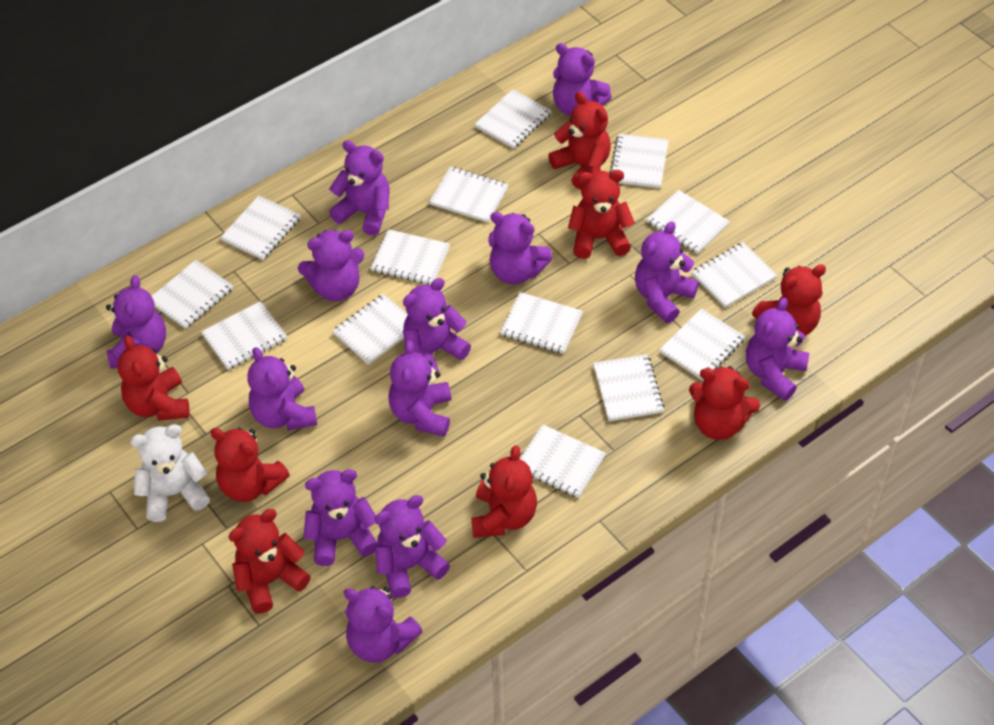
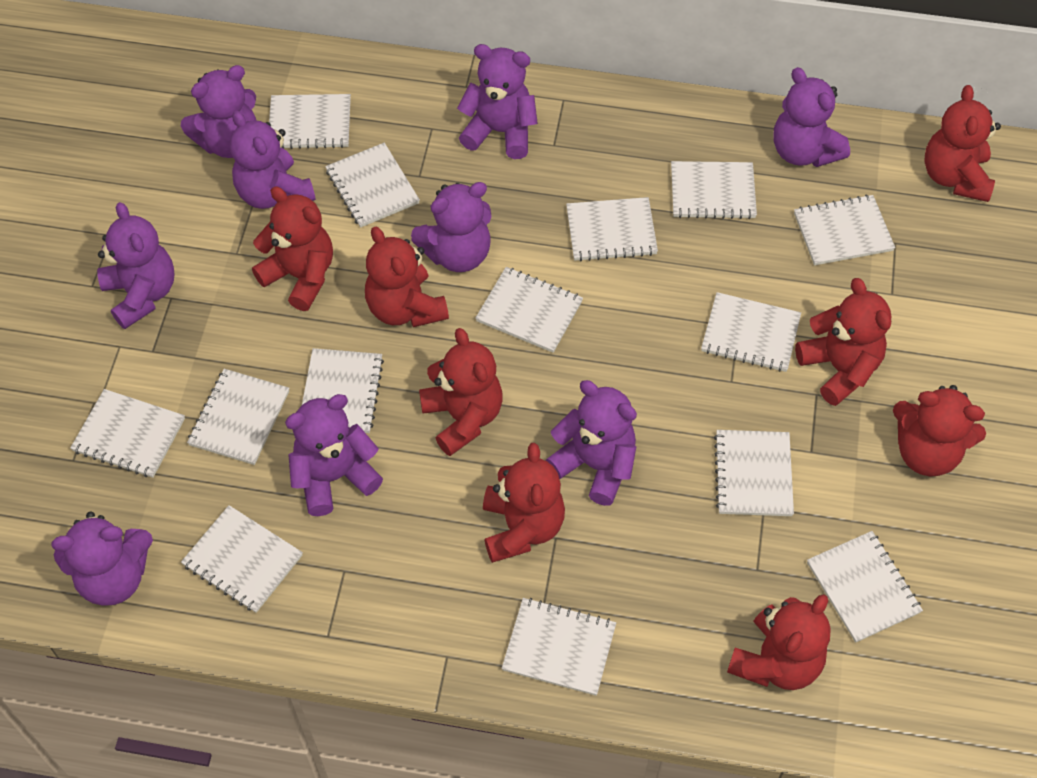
purple teddy bear: 13 -> 9
white teddy bear: 1 -> 0

